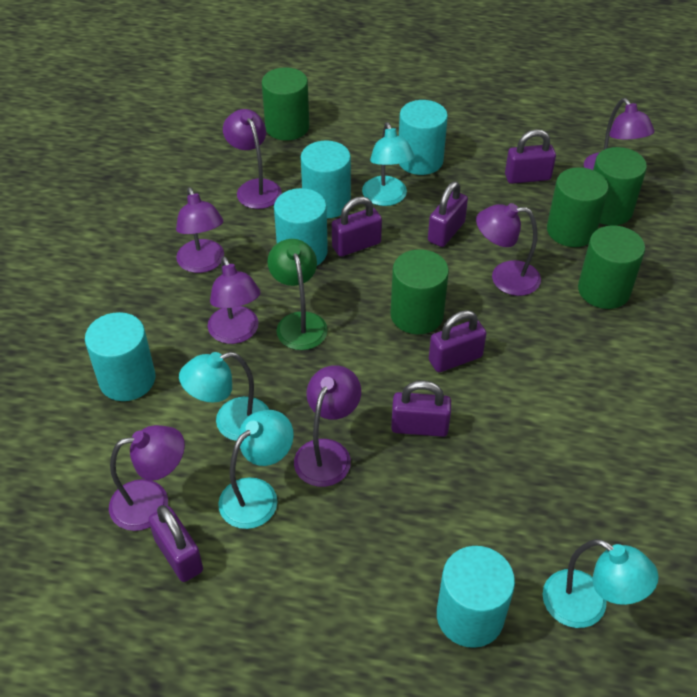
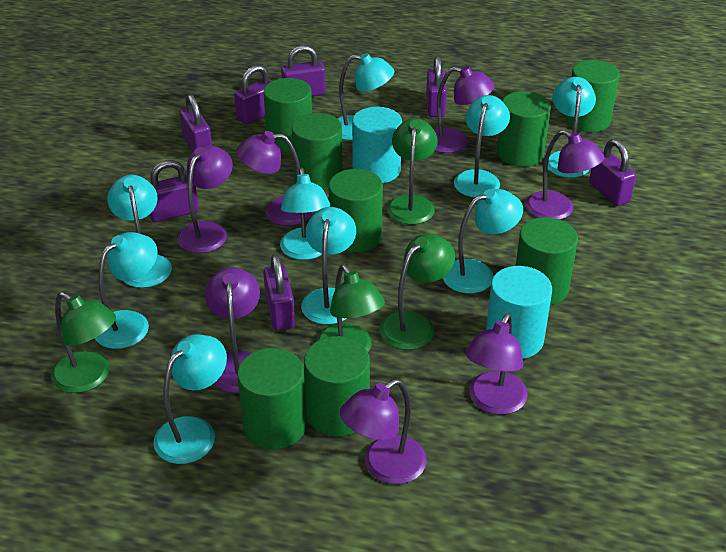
green cylinder: 5 -> 8
green lamp: 1 -> 4
purple padlock: 6 -> 7
turquoise cylinder: 5 -> 2
turquoise lamp: 4 -> 9

